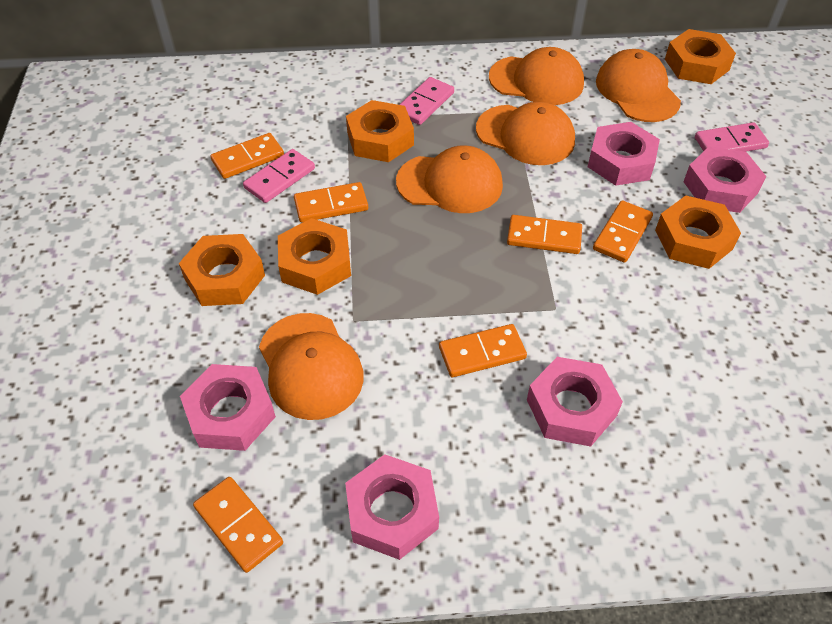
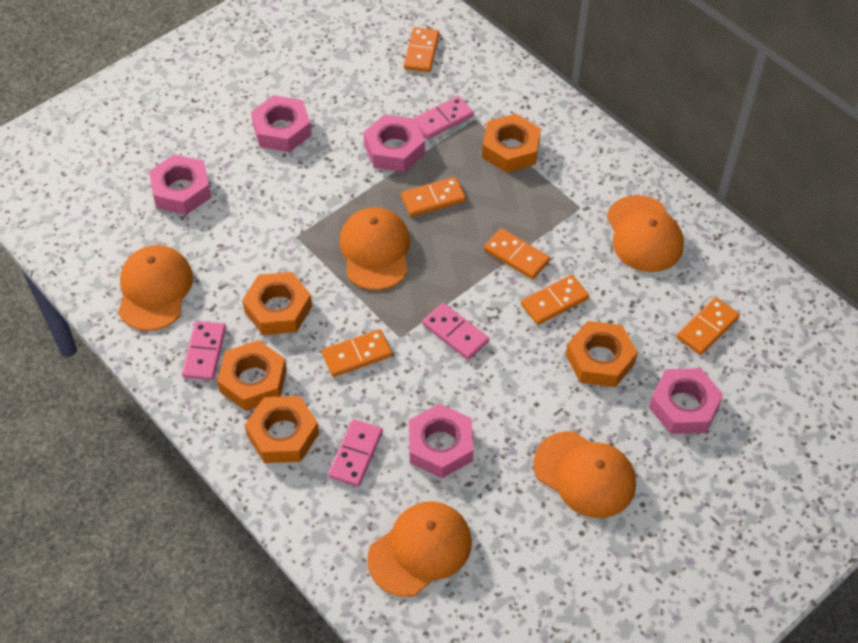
pink domino: 3 -> 4

